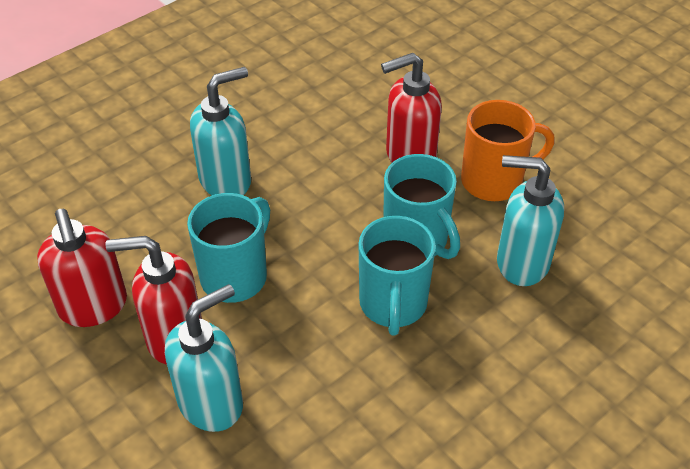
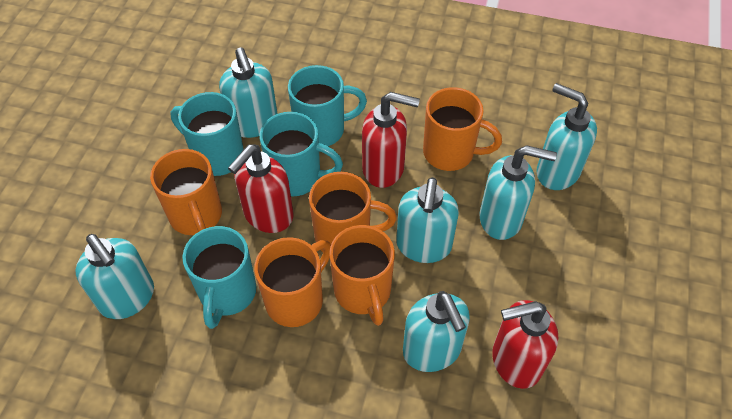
orange mug: 1 -> 5
turquoise mug: 3 -> 4
turquoise soap dispenser: 3 -> 6

